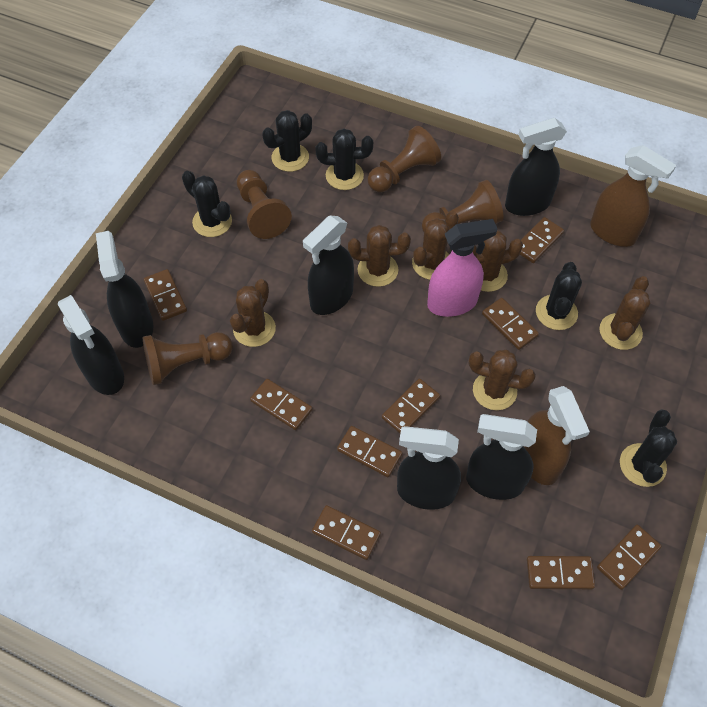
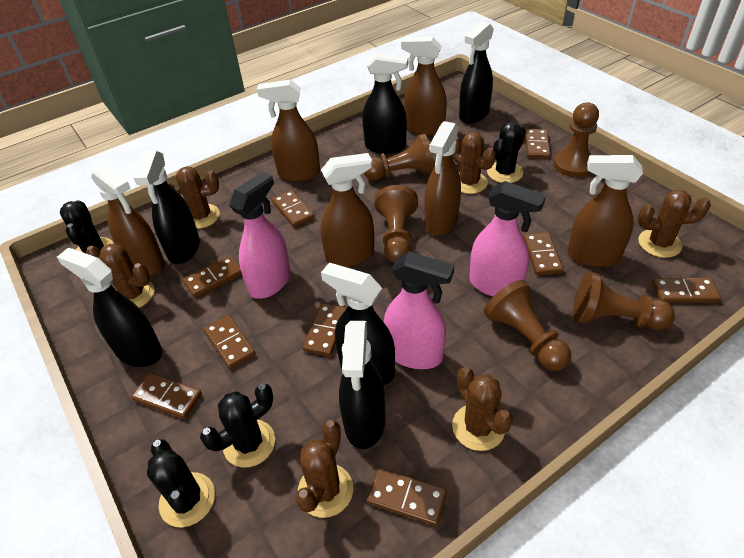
black cactus: 5 -> 4
brown pawn: 4 -> 5
brown spray bottle: 2 -> 6
pink spray bottle: 1 -> 3

